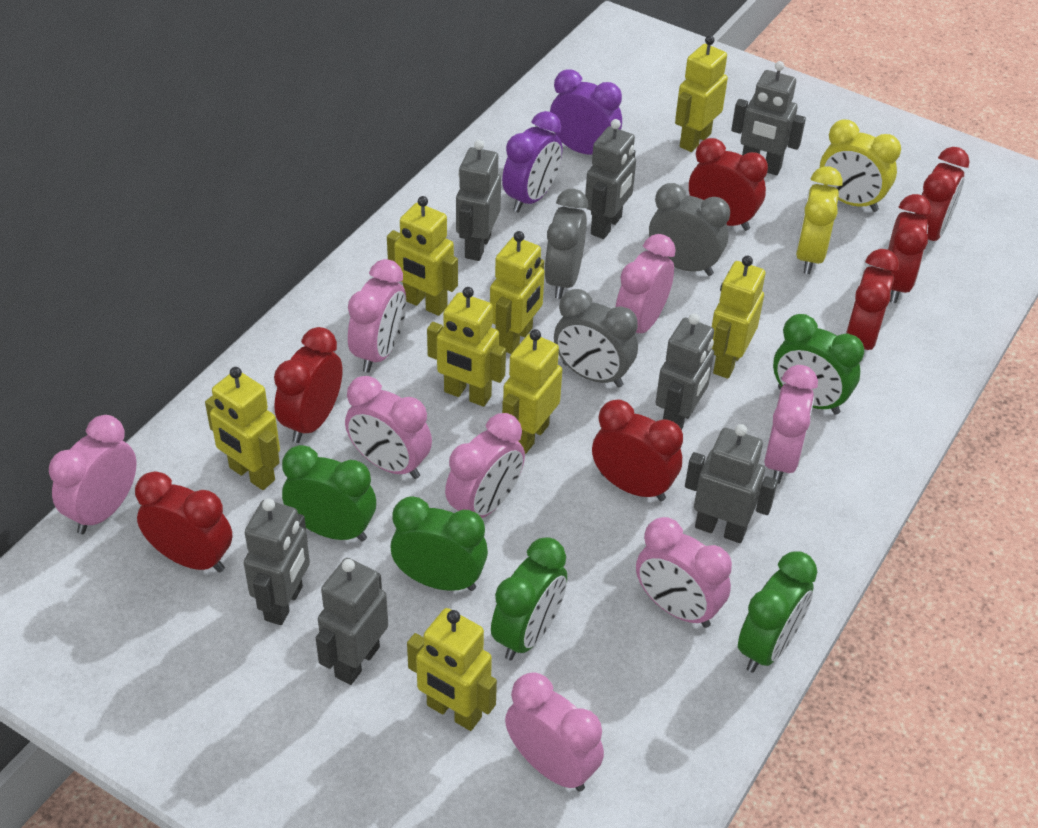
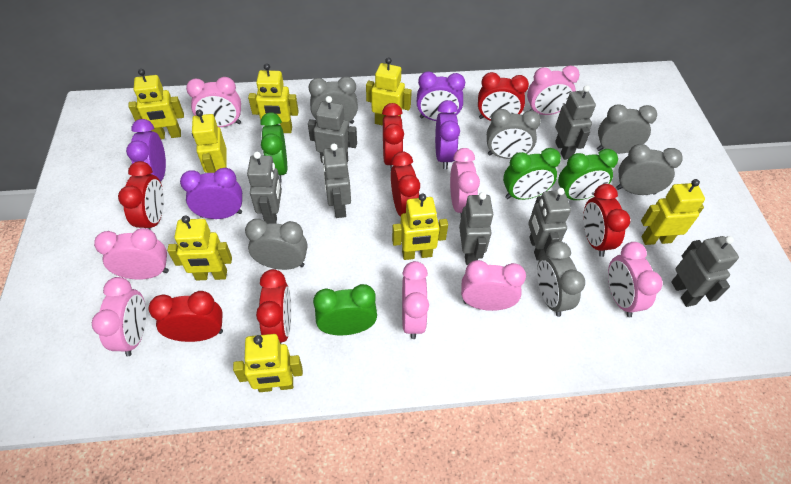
green clock: 5 -> 4
grey clock: 3 -> 6
purple clock: 2 -> 4
yellow clock: 2 -> 0

